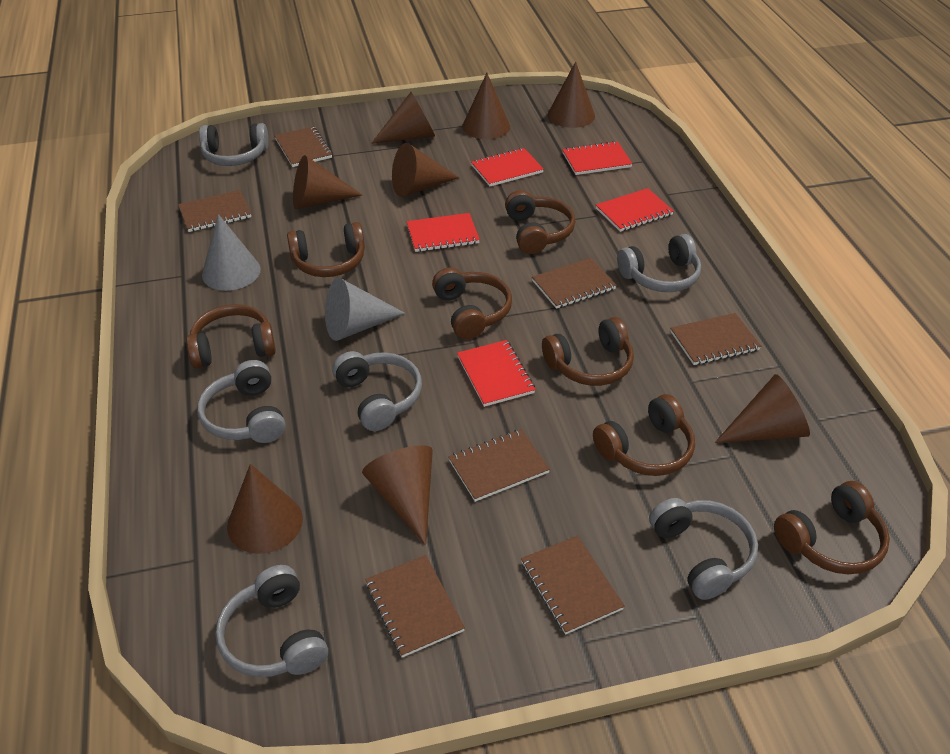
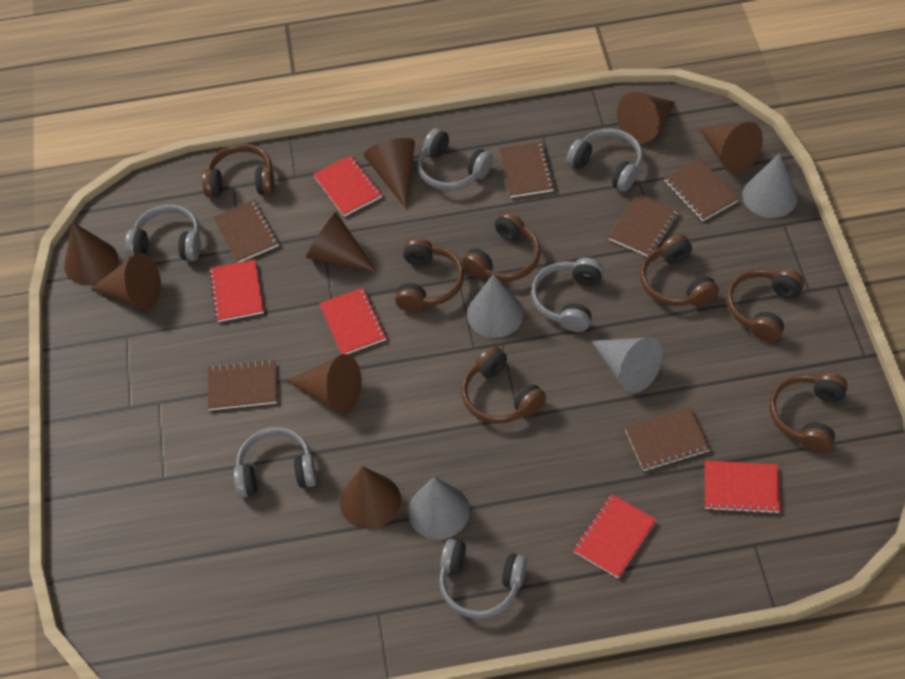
brown notebook: 7 -> 6
grey cone: 2 -> 4

